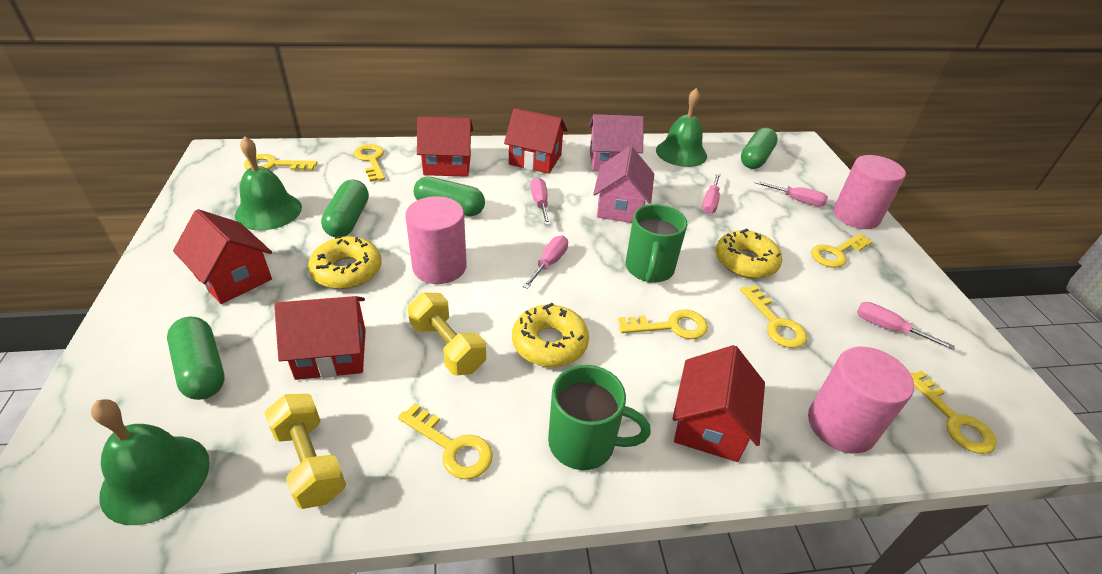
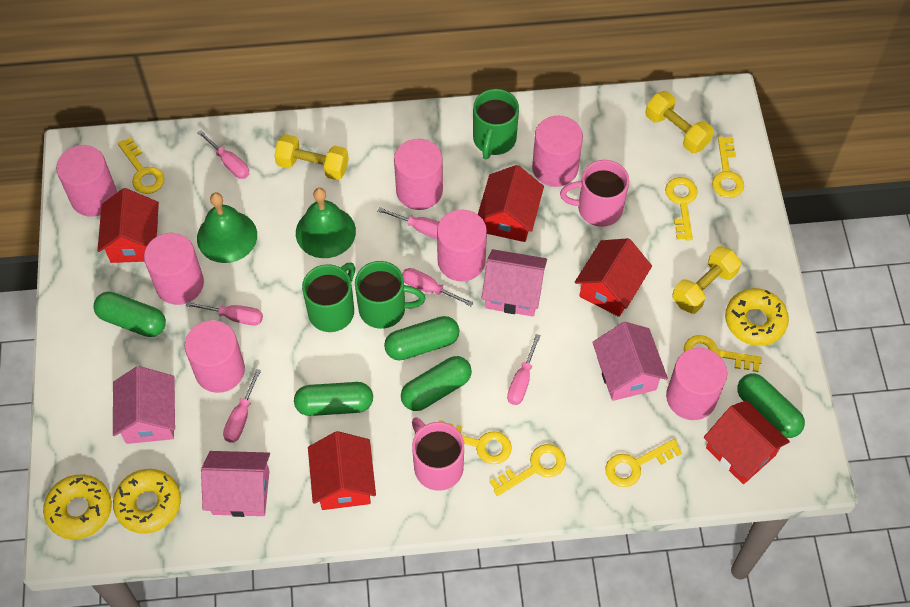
green bell: 3 -> 2
green capsule: 4 -> 5
green mug: 2 -> 3
pink cylinder: 3 -> 7
pink house: 2 -> 4
pink mug: 0 -> 2
pink screwdriver: 5 -> 6
yellow dumbbell: 2 -> 3

